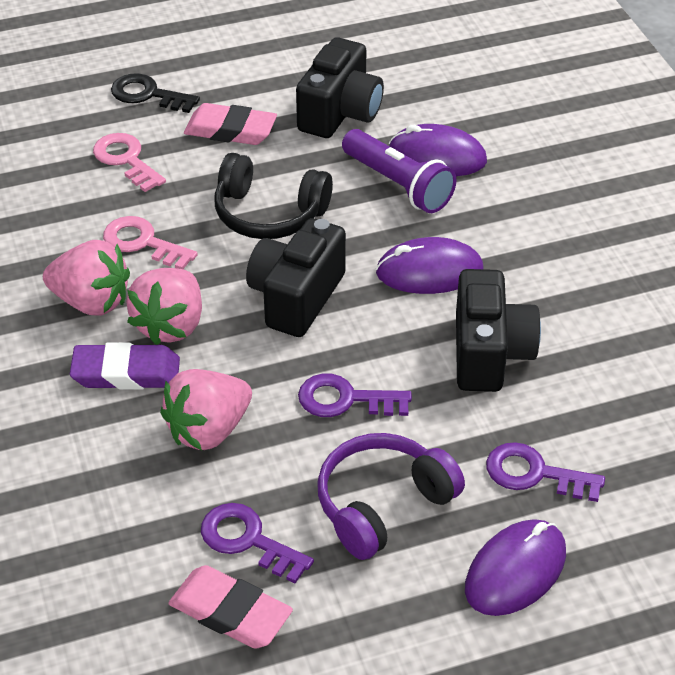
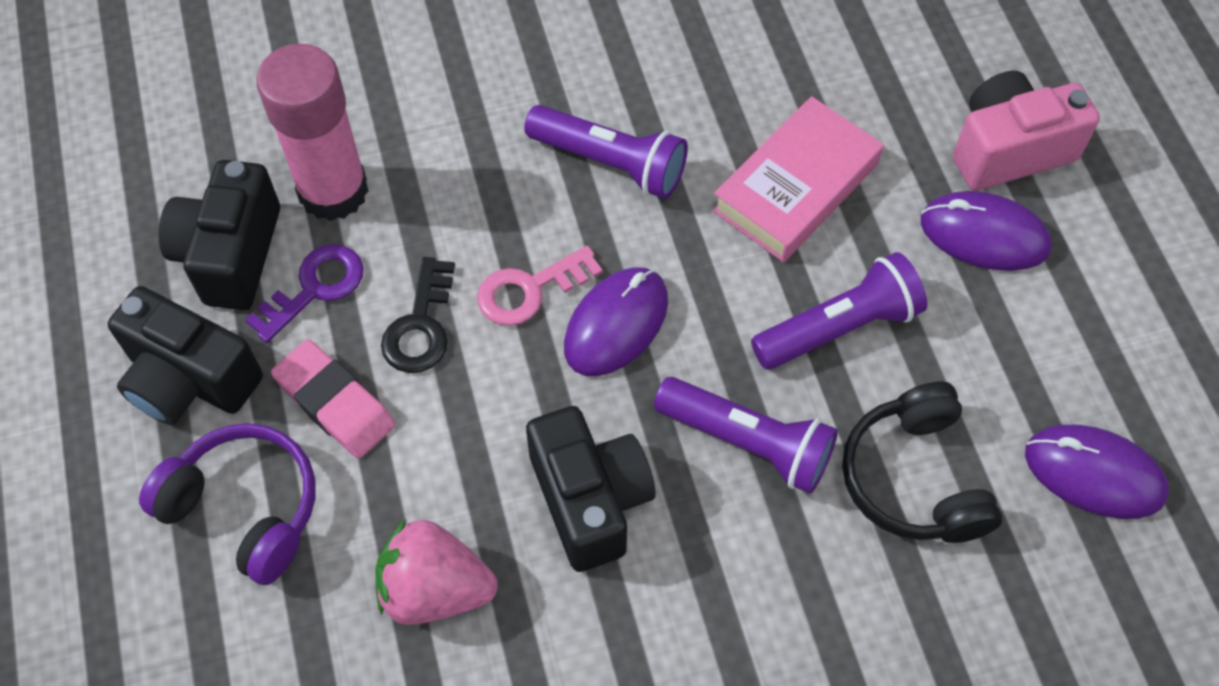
pink book: 0 -> 1
pink camera: 0 -> 1
pink eraser: 2 -> 1
pink glue stick: 0 -> 1
pink key: 2 -> 1
pink strawberry: 3 -> 1
purple eraser: 1 -> 0
purple flashlight: 1 -> 3
purple key: 3 -> 1

